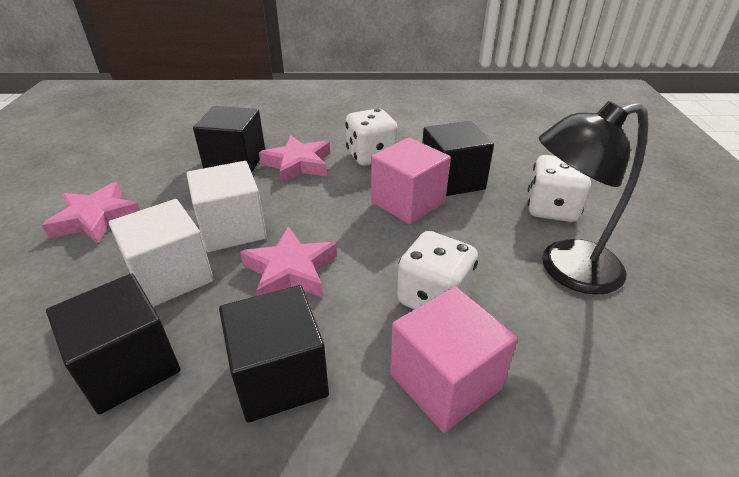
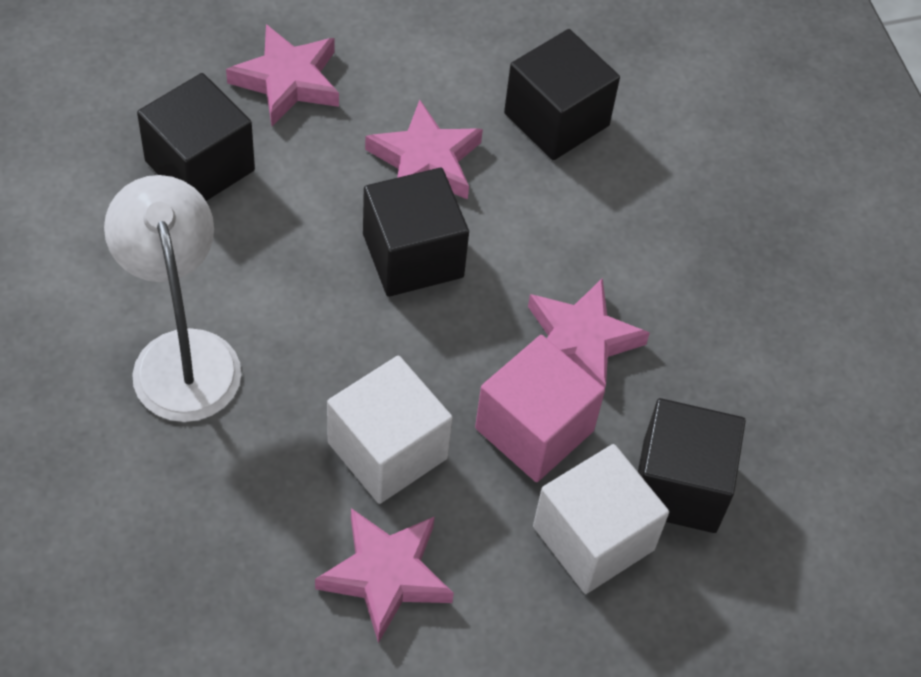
black lamp: 1 -> 0
pink cube: 2 -> 1
pink star: 3 -> 4
white dice: 3 -> 0
white lamp: 0 -> 1

